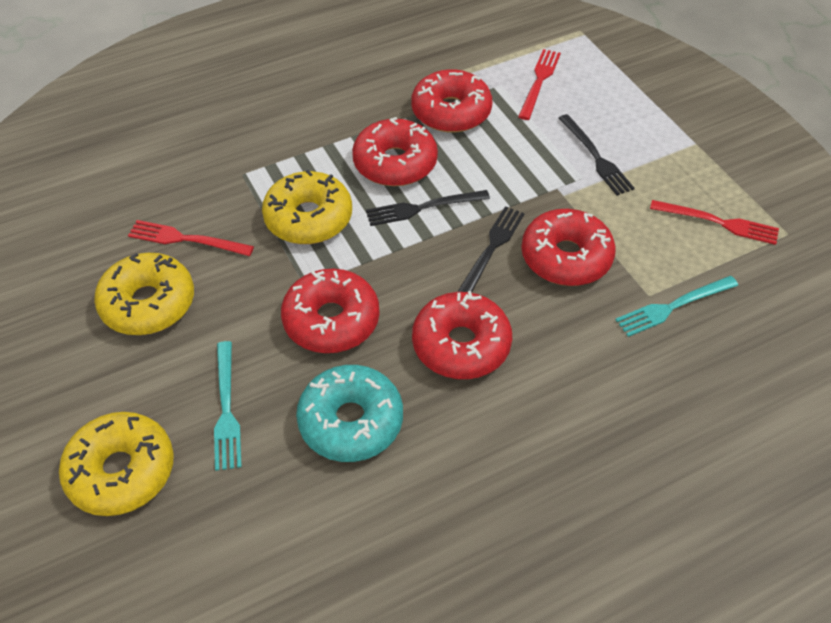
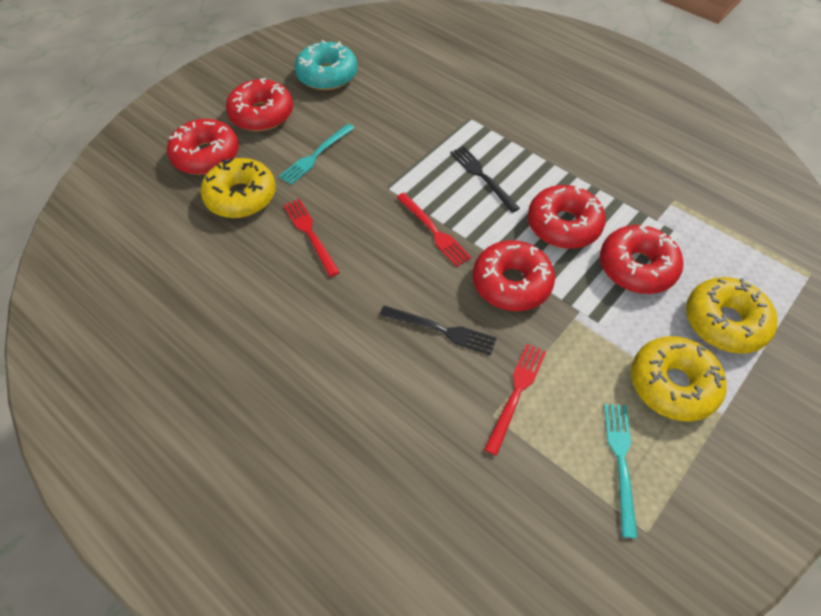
black fork: 3 -> 2

